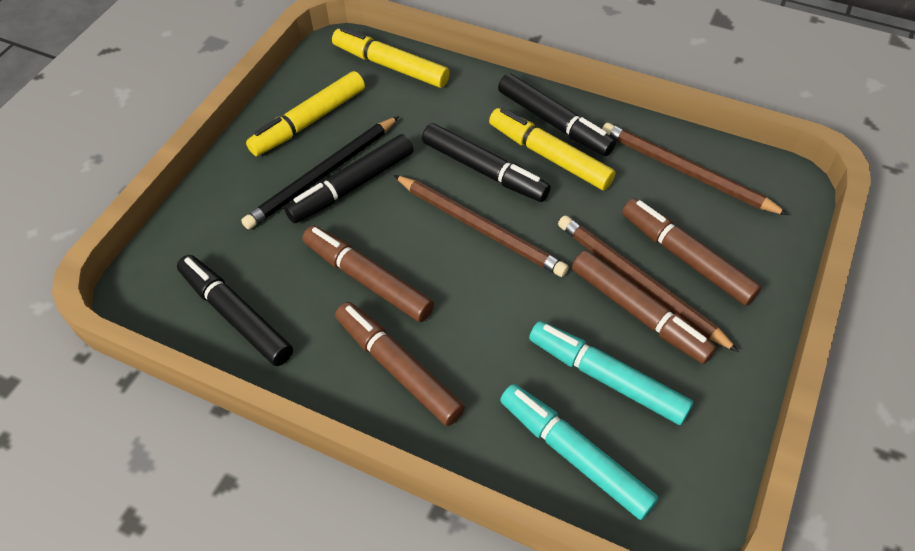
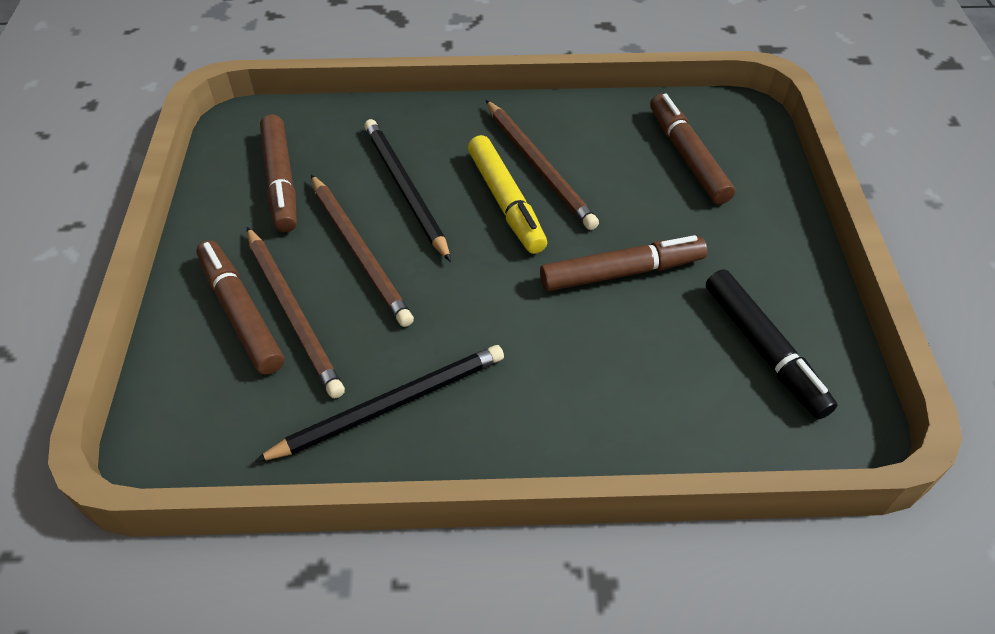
black marker: 4 -> 1
black pencil: 1 -> 2
turquoise marker: 2 -> 0
yellow marker: 3 -> 1

